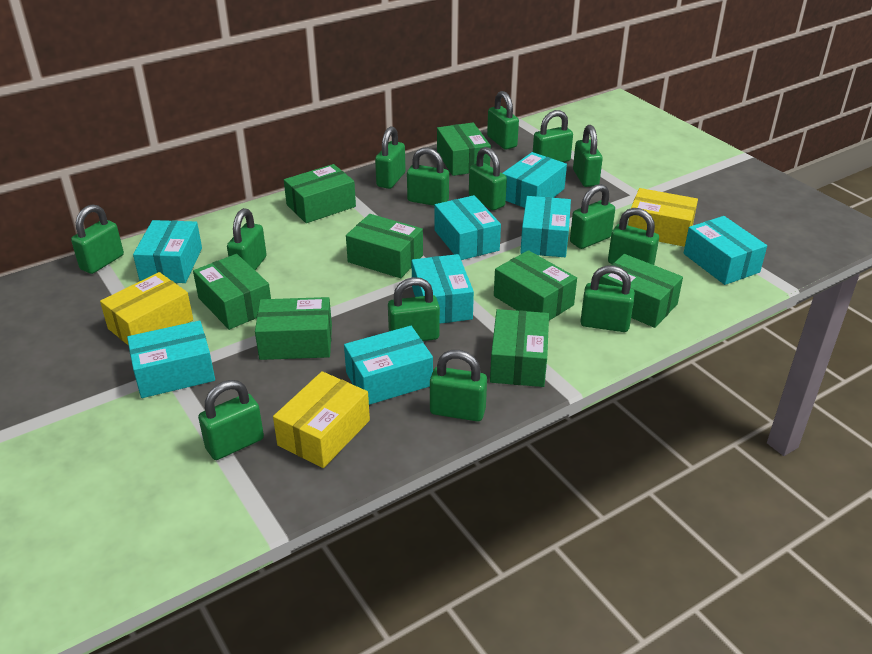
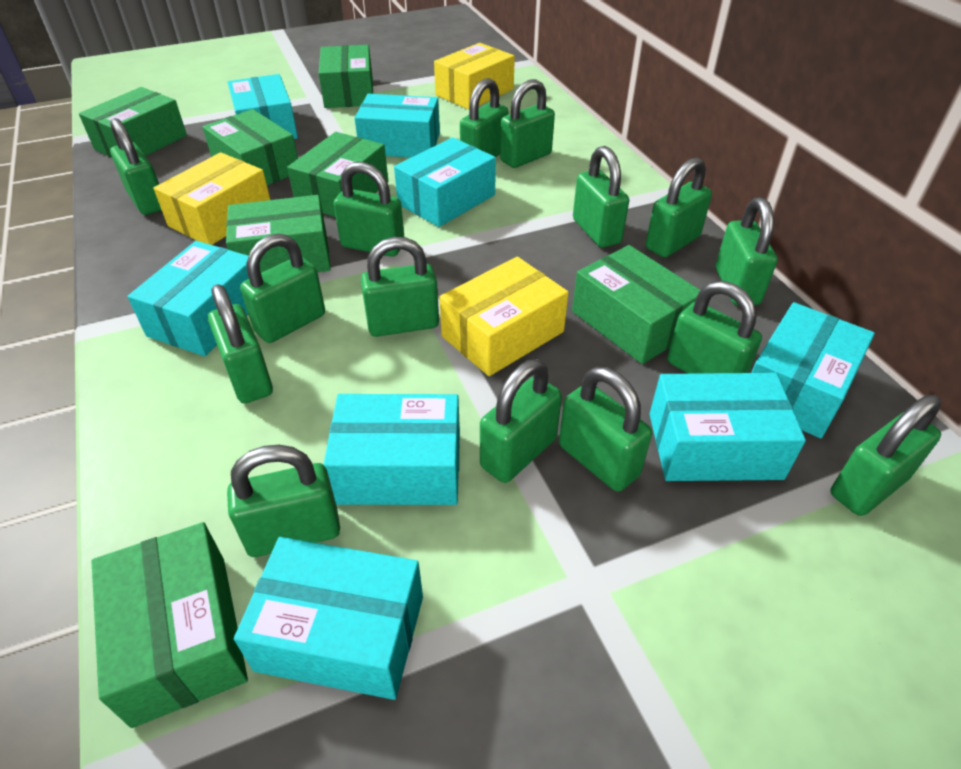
green box: 8 -> 7
green padlock: 14 -> 15

